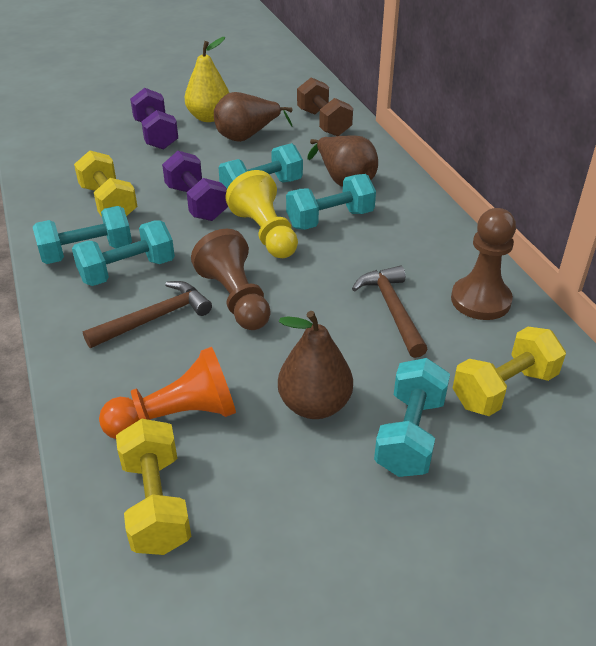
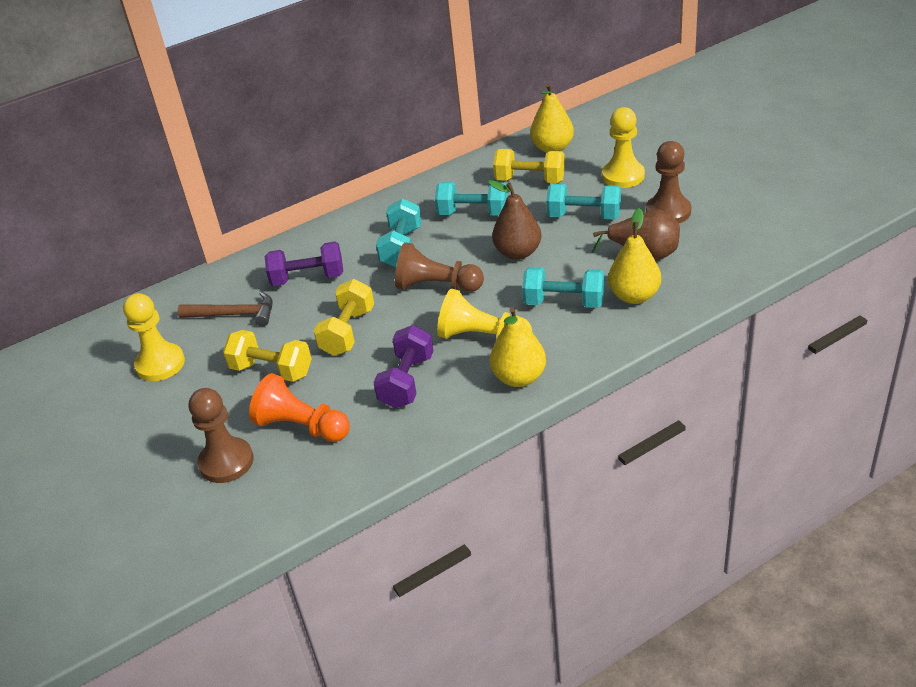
brown dumbbell: 1 -> 0
brown hammer: 2 -> 1
brown pawn: 2 -> 3
brown pear: 3 -> 2
turquoise dumbbell: 5 -> 4
yellow pawn: 1 -> 3
yellow pear: 1 -> 3

